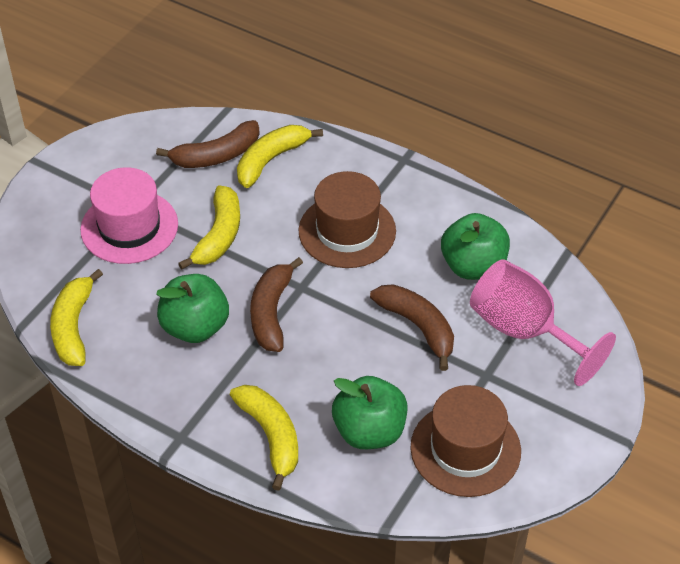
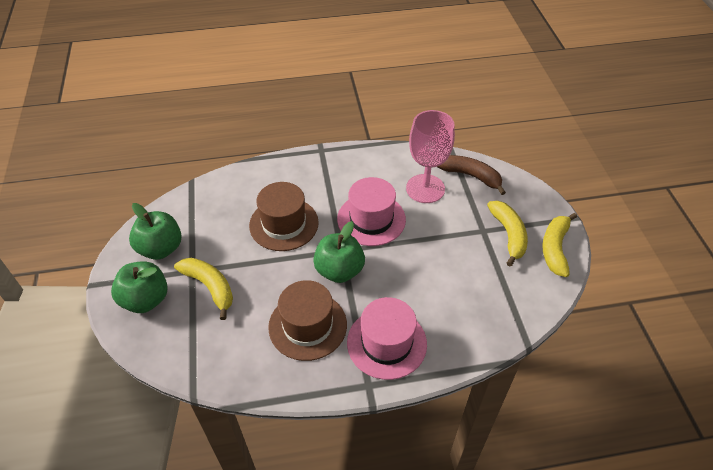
brown banana: 3 -> 1
pink hat: 1 -> 2
yellow banana: 4 -> 3

